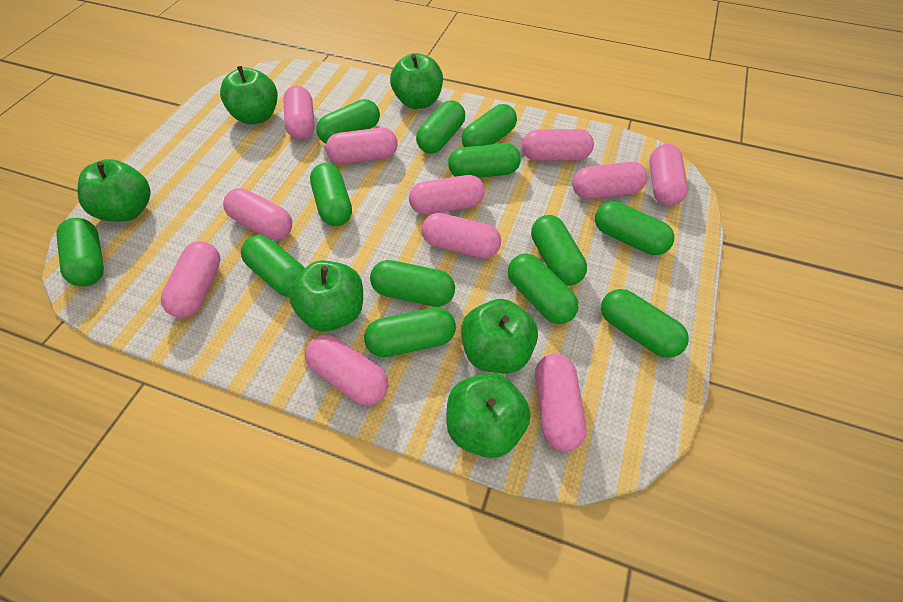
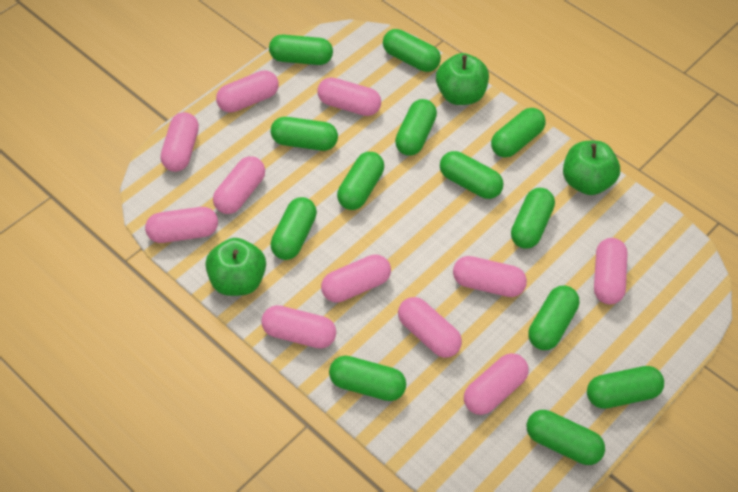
green apple: 6 -> 3

